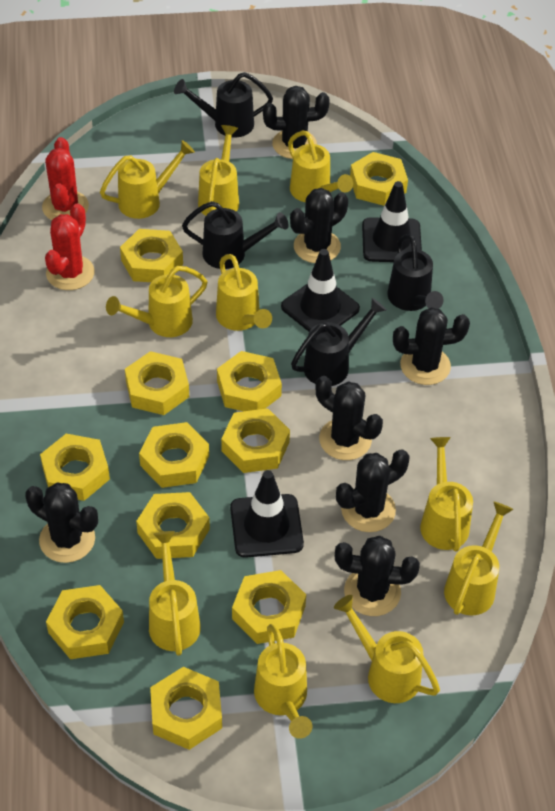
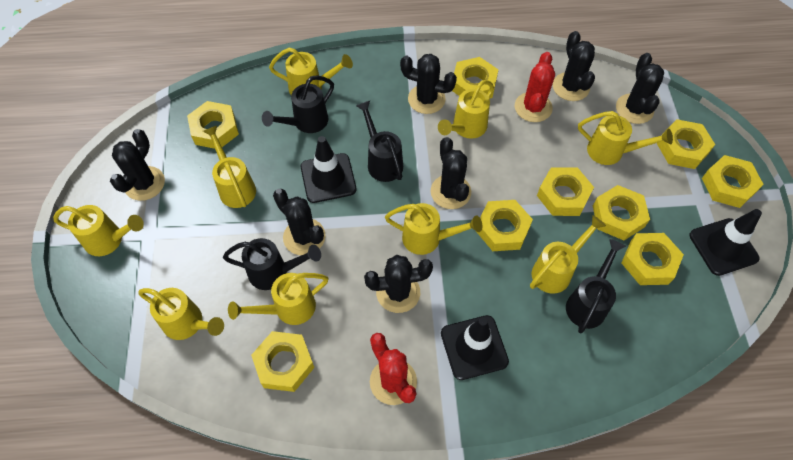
yellow nut: 11 -> 9
yellow watering can: 10 -> 9

